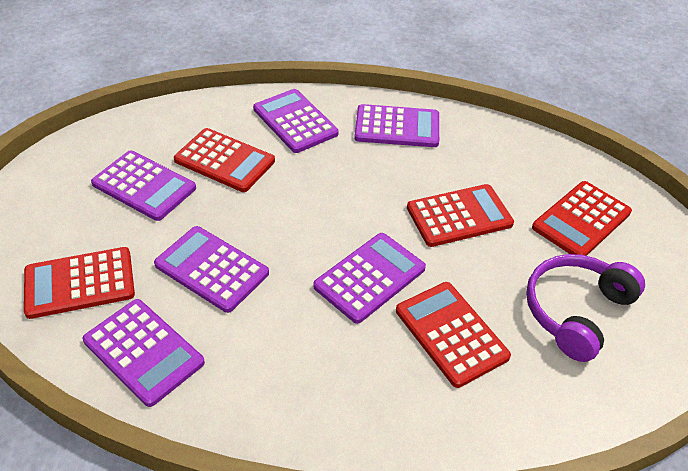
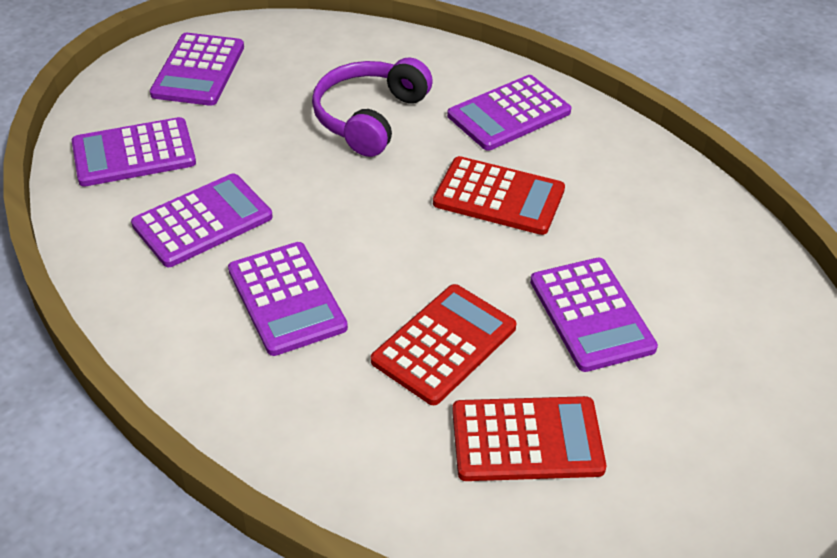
red calculator: 5 -> 3

